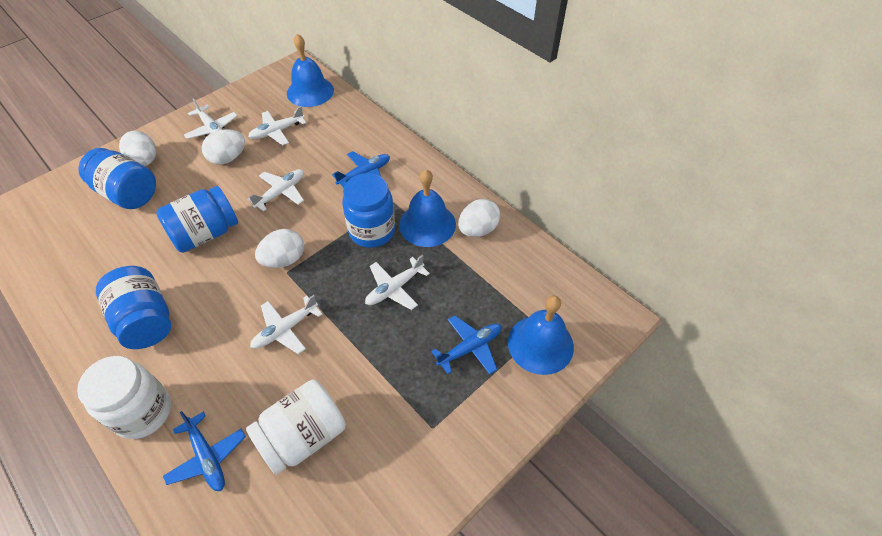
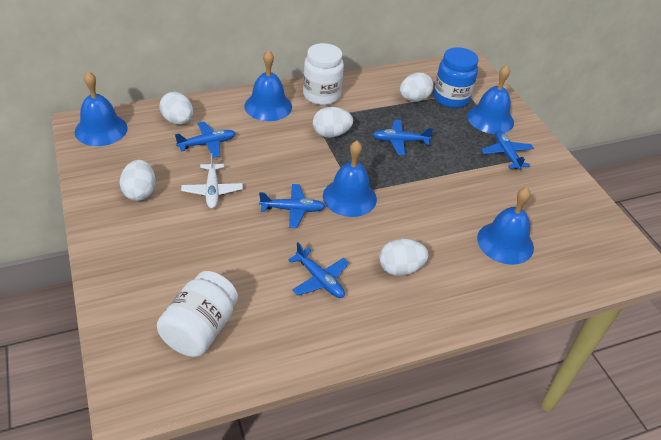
blue bell: 3 -> 5
blue jar: 4 -> 1
blue plane: 3 -> 5
white egg: 4 -> 5
white plane: 5 -> 1

